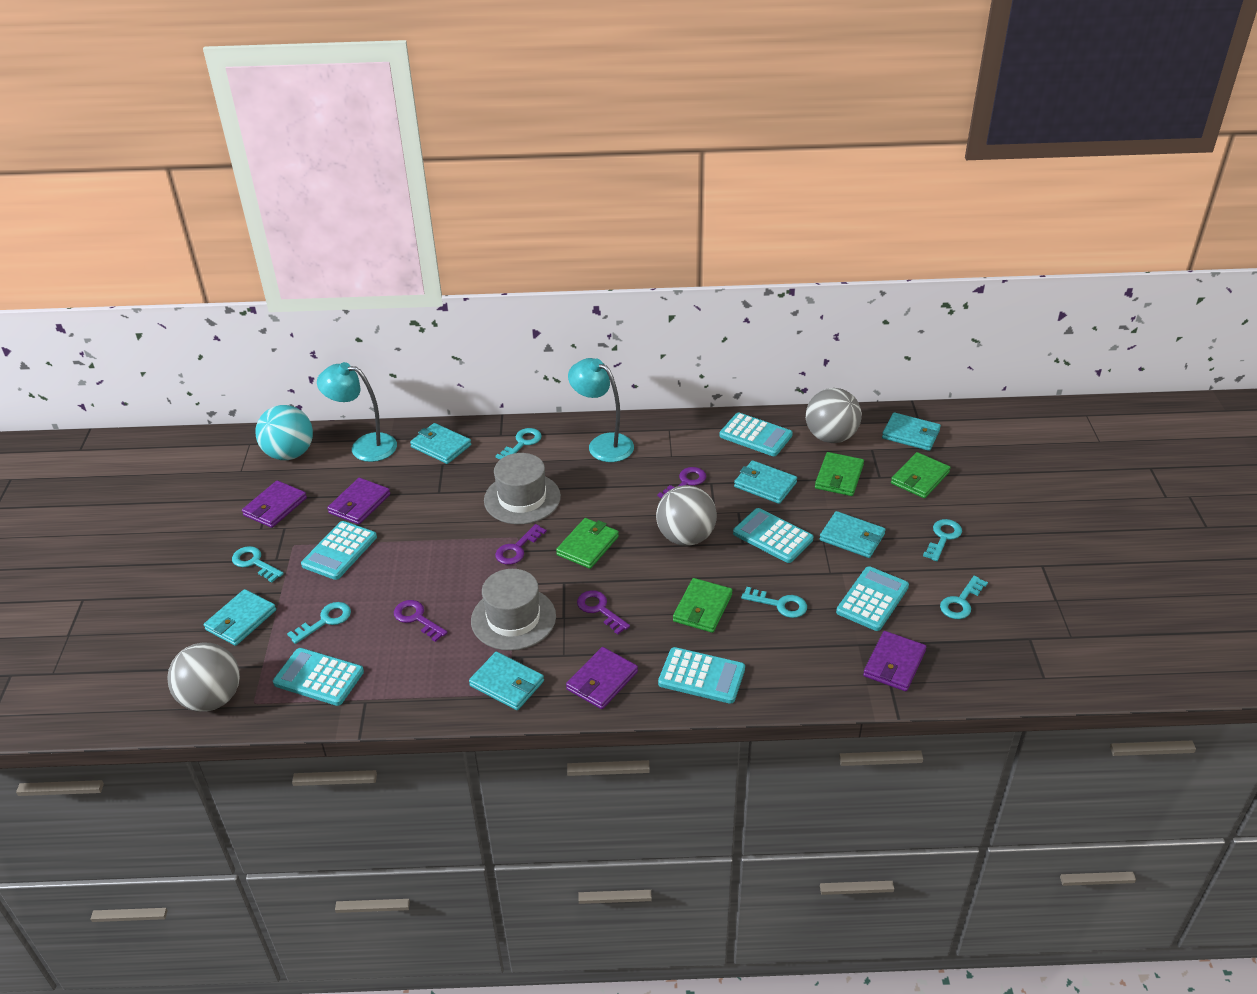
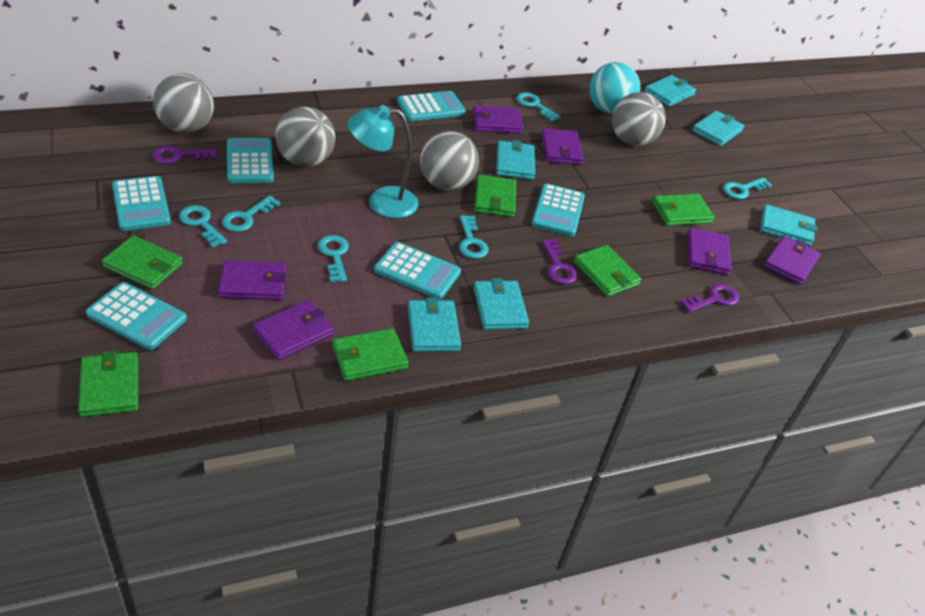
green wallet: 4 -> 6
grey ball: 3 -> 4
grey hat: 2 -> 0
purple key: 4 -> 3
purple wallet: 4 -> 6
turquoise lamp: 2 -> 1

